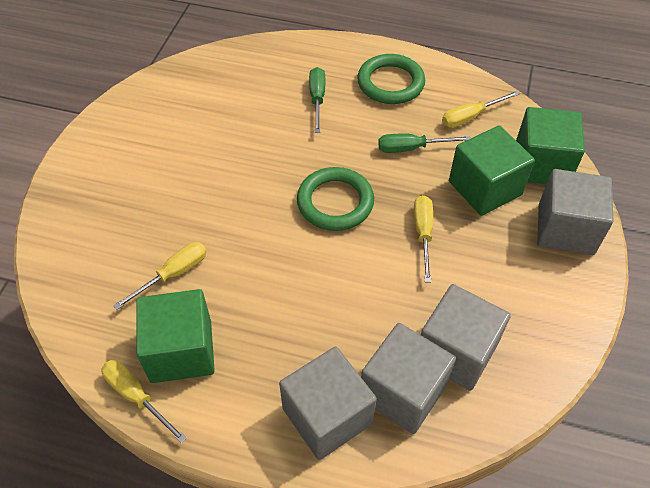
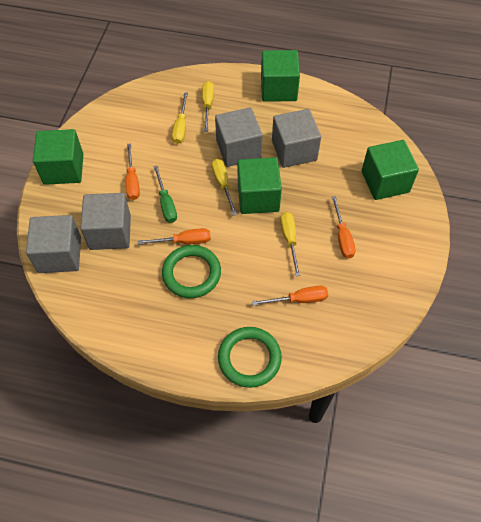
green cube: 3 -> 4
green screwdriver: 2 -> 1
orange screwdriver: 0 -> 4

